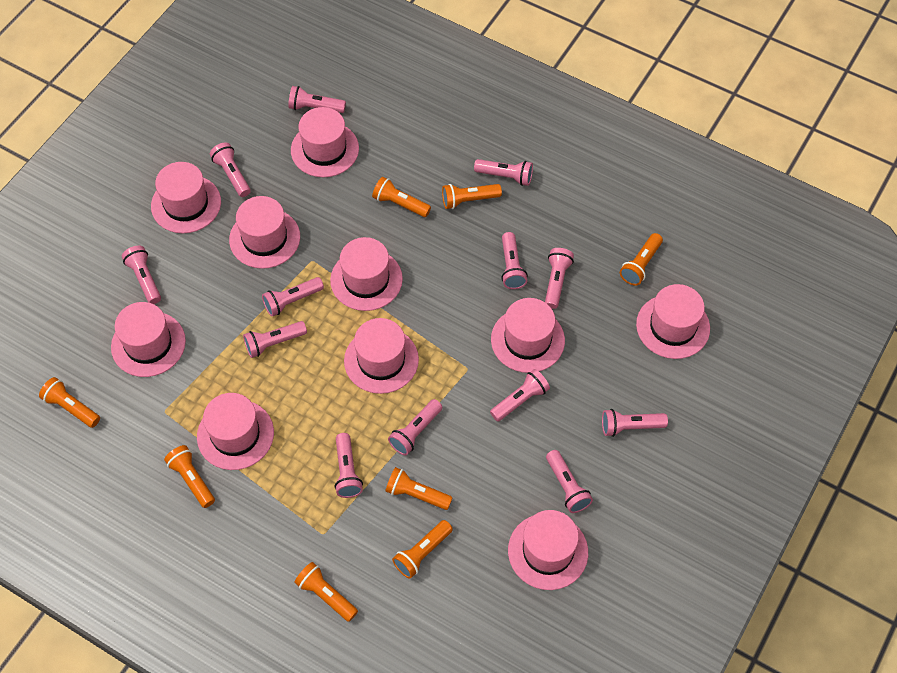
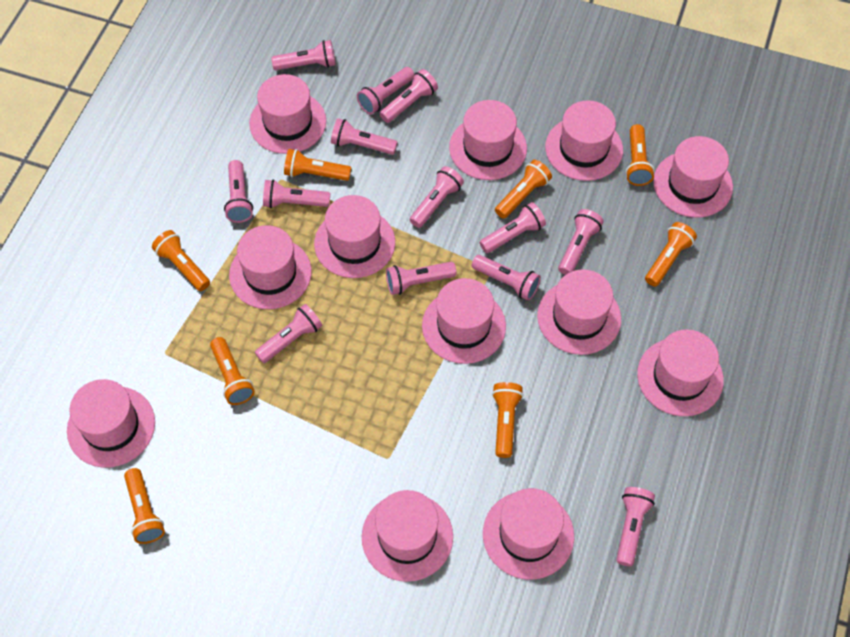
pink hat: 10 -> 12

